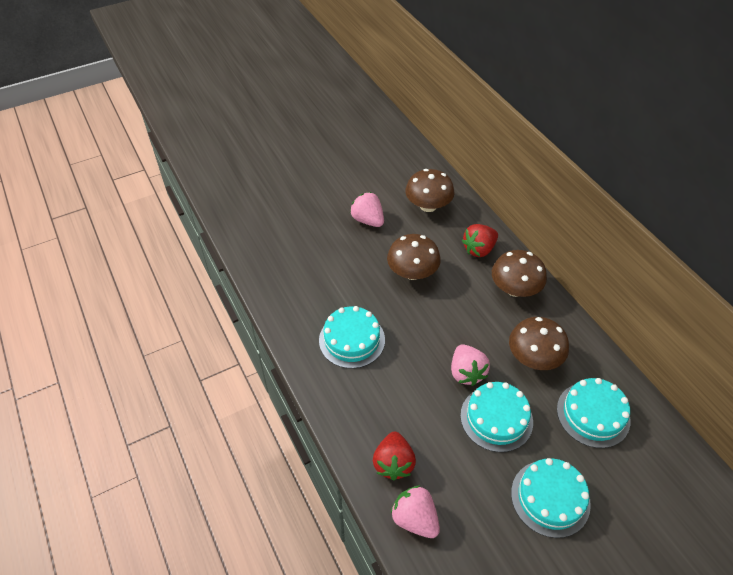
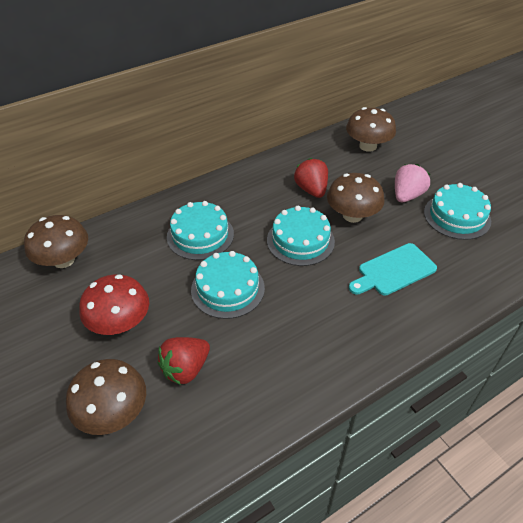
pink strawberry: 3 -> 1
red mushroom: 0 -> 1
turquoise cutting board: 0 -> 1

